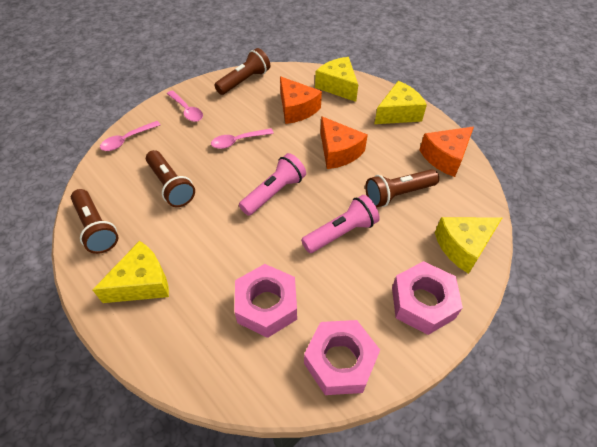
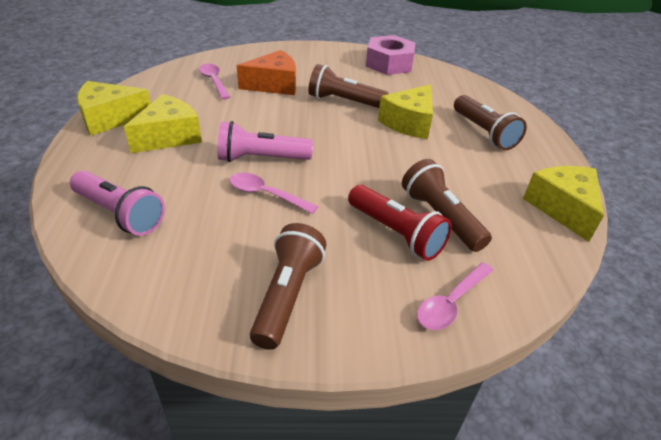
orange cheese: 3 -> 1
pink nut: 3 -> 1
red flashlight: 0 -> 1

